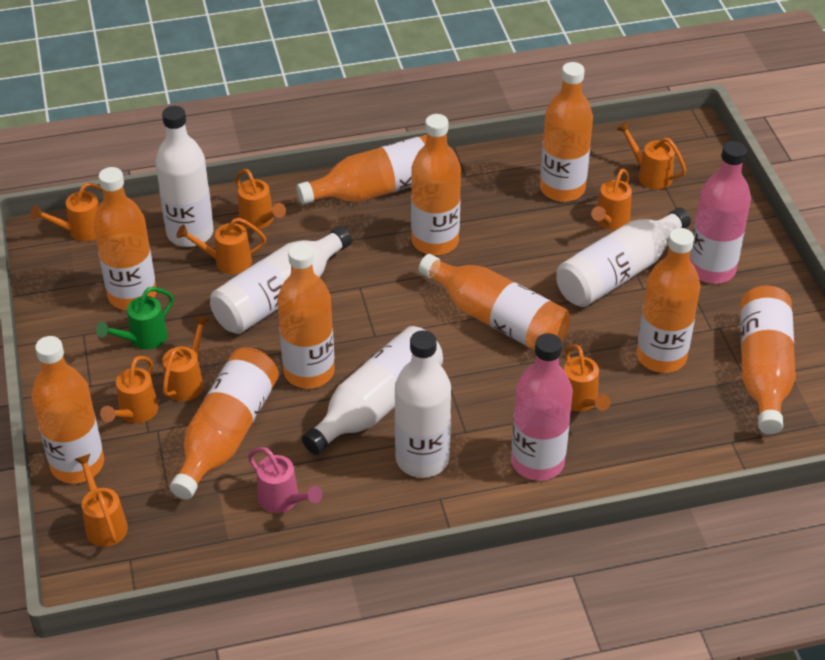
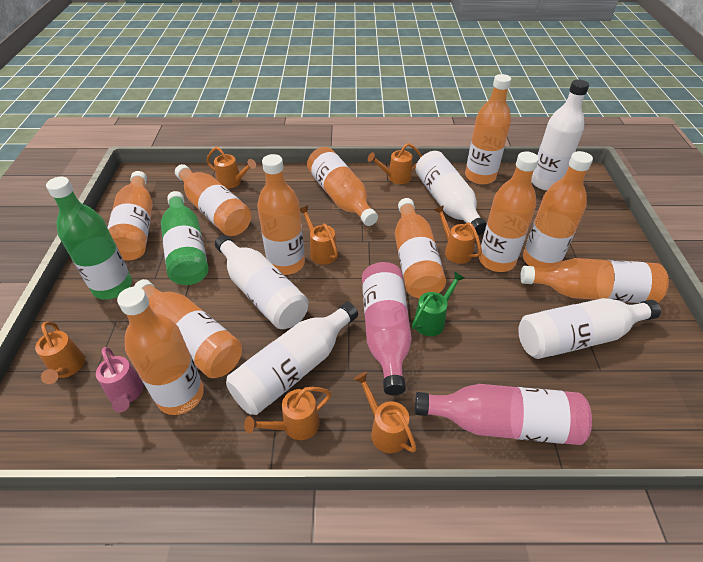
green bottle: 0 -> 2
orange bottle: 10 -> 11
orange watering can: 9 -> 7

